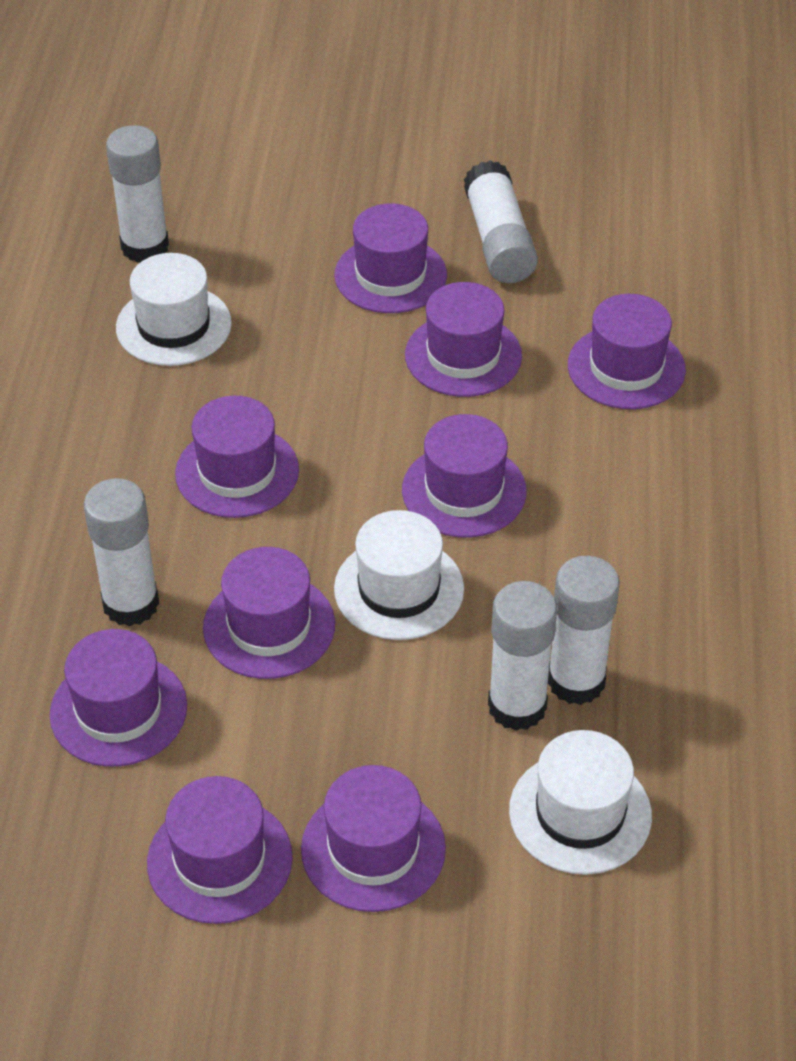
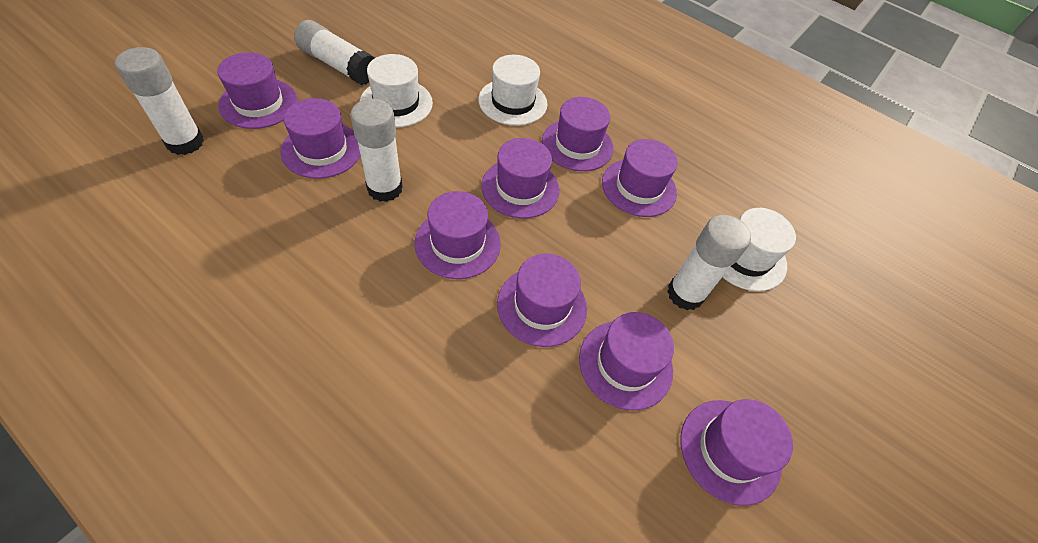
white glue stick: 5 -> 4

